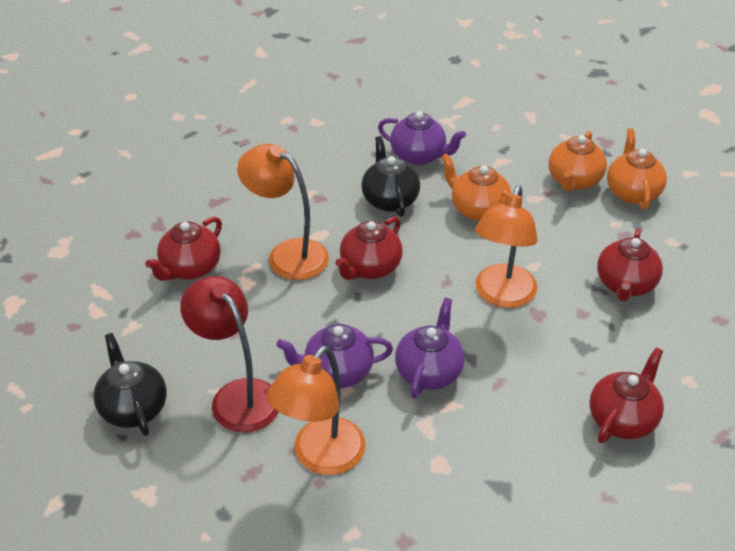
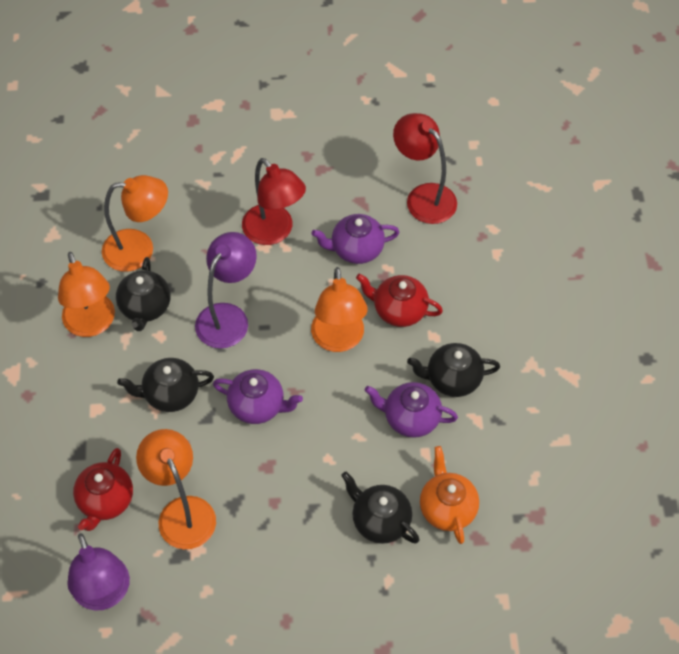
black teapot: 2 -> 4
orange lamp: 3 -> 4
orange teapot: 3 -> 1
purple lamp: 0 -> 2
red lamp: 1 -> 2
red teapot: 4 -> 2

